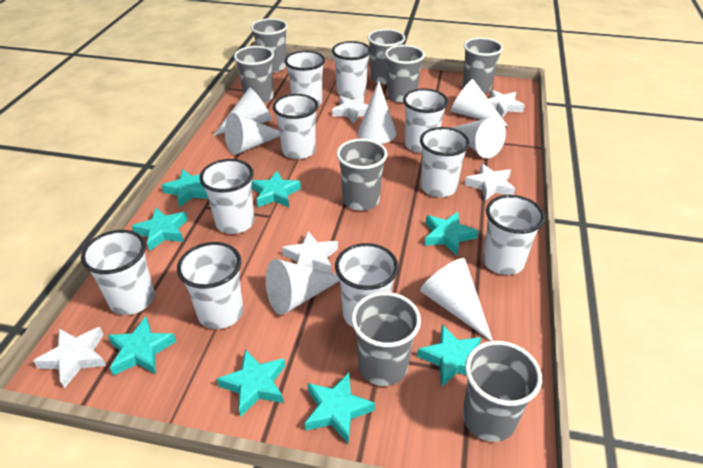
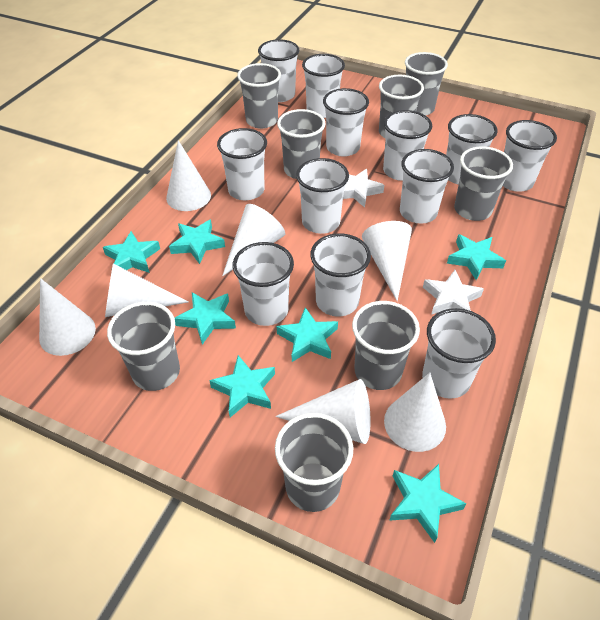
turquoise star: 8 -> 7
white cup: 10 -> 12
white star: 5 -> 2

